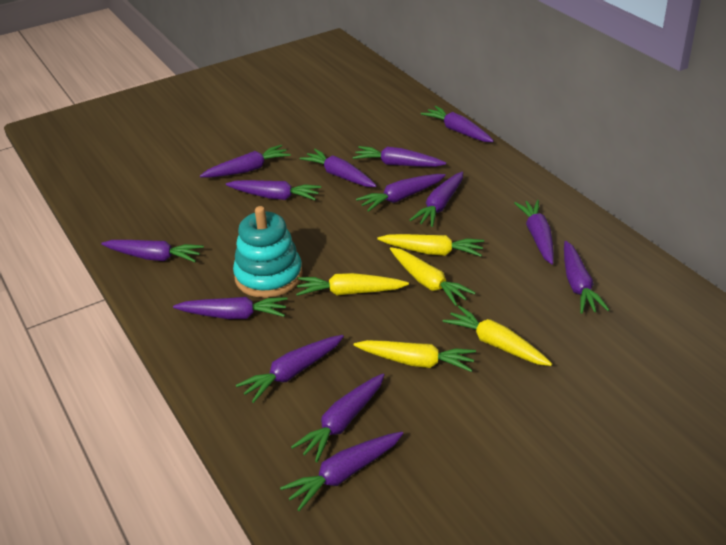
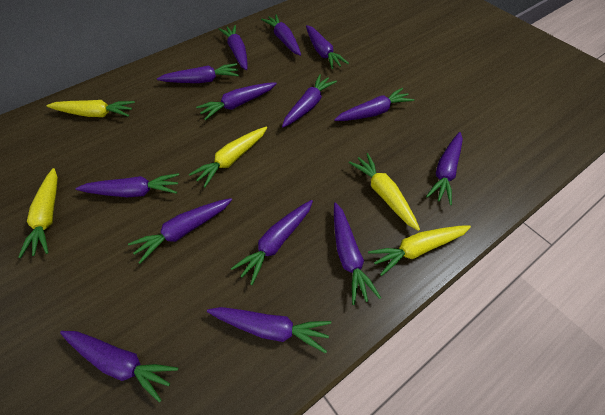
turquoise stacking toy: 1 -> 0

